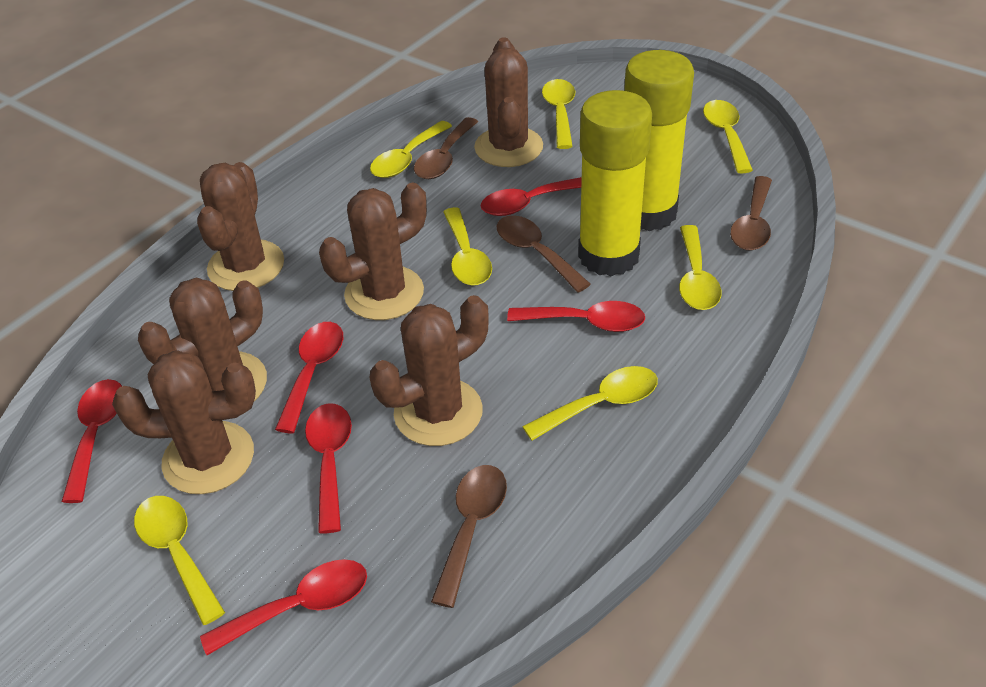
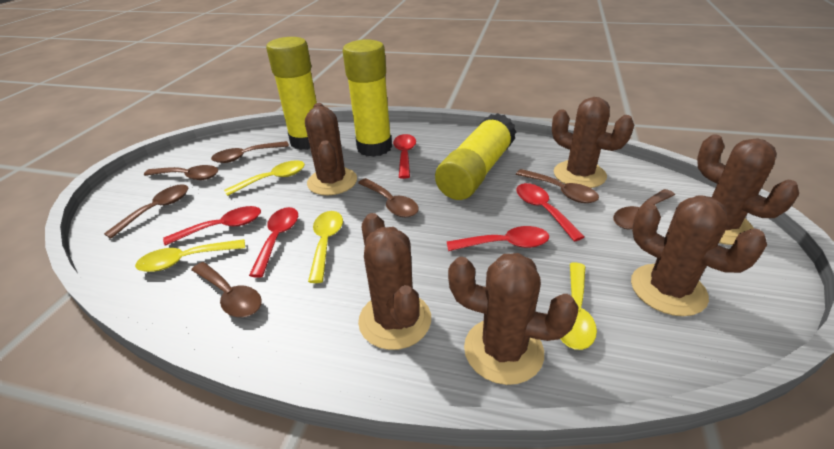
brown spoon: 4 -> 7
red spoon: 6 -> 5
yellow glue stick: 2 -> 3
yellow spoon: 7 -> 4

